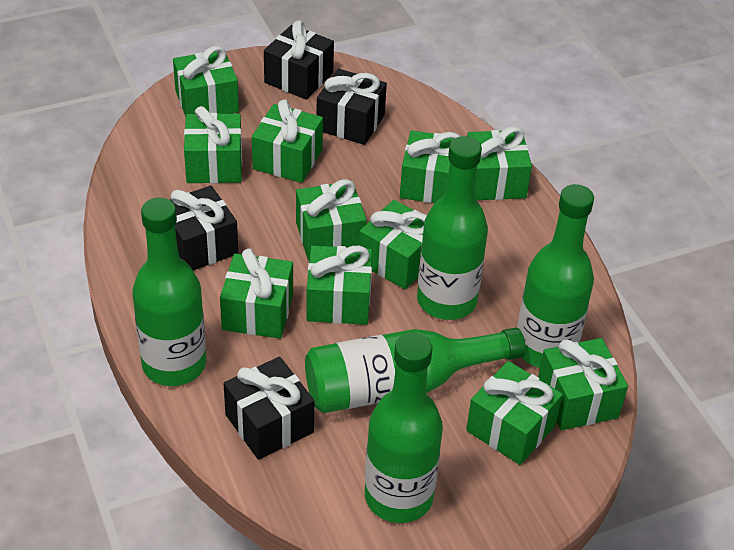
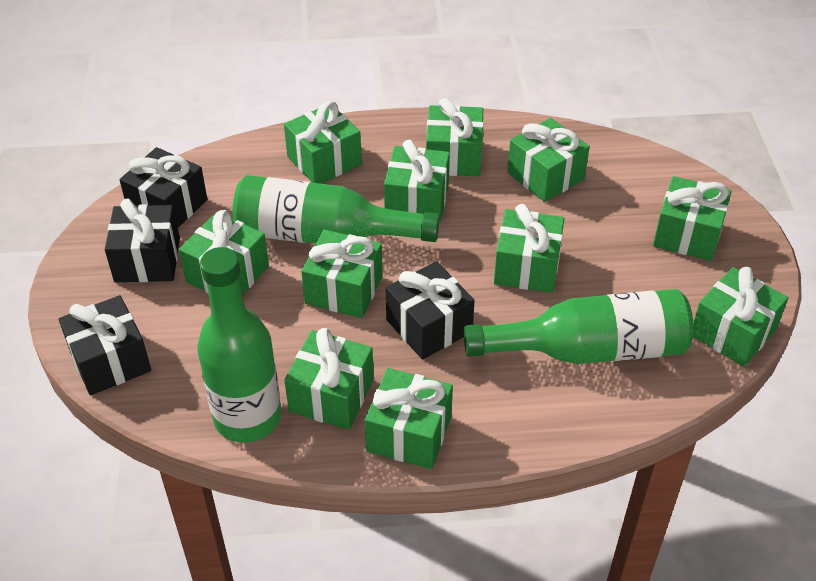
green bottle: 5 -> 3

